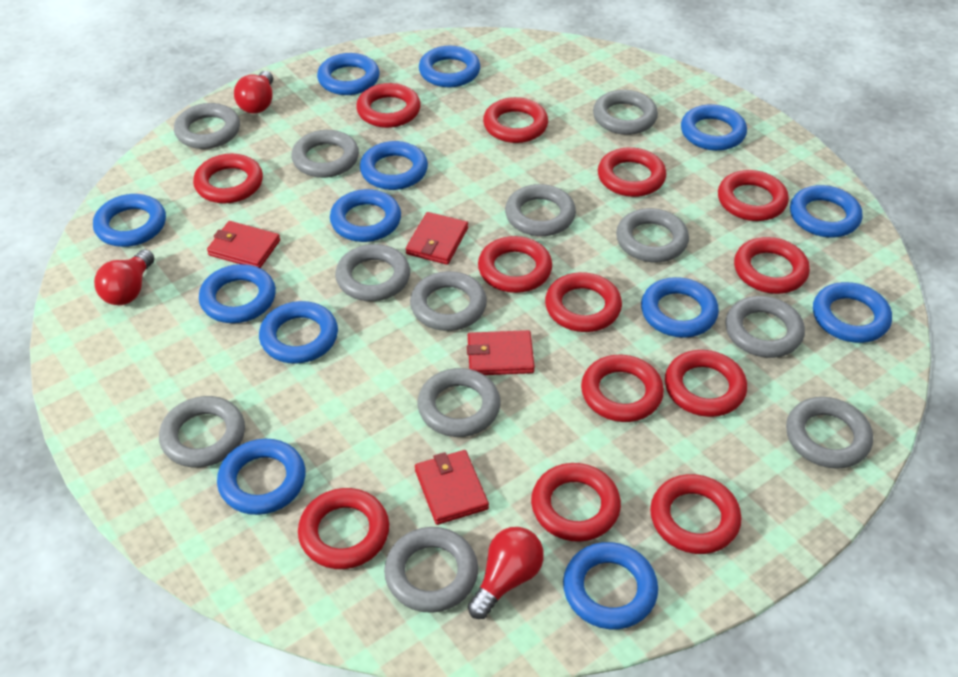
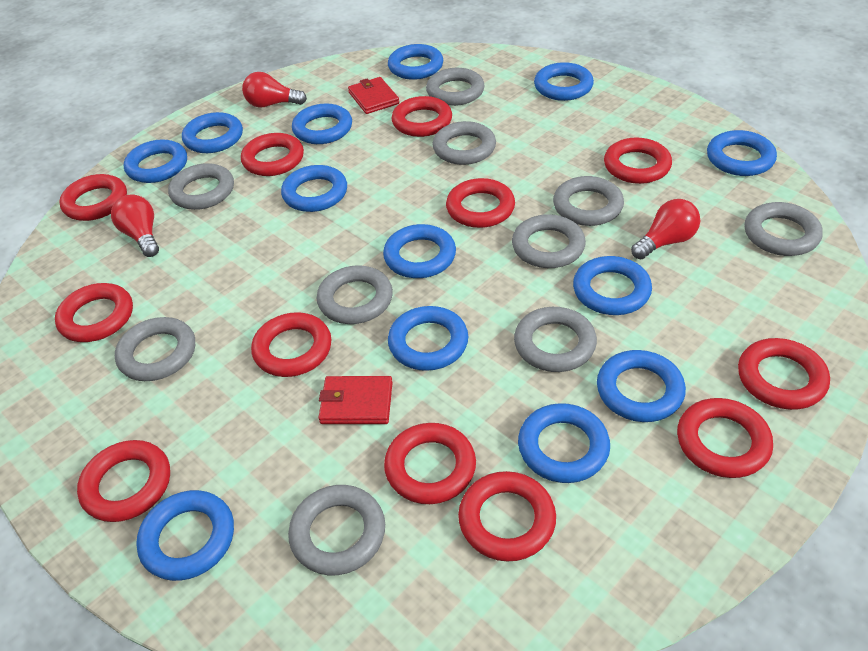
grey ring: 12 -> 10
red ring: 13 -> 12
red wallet: 4 -> 2

